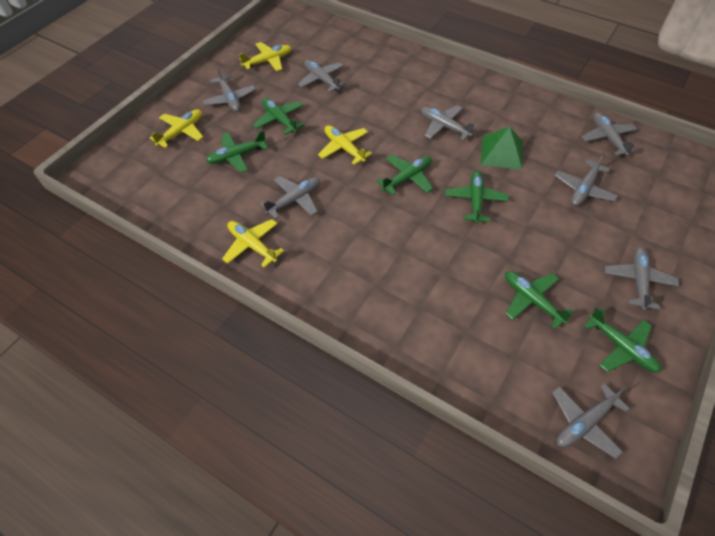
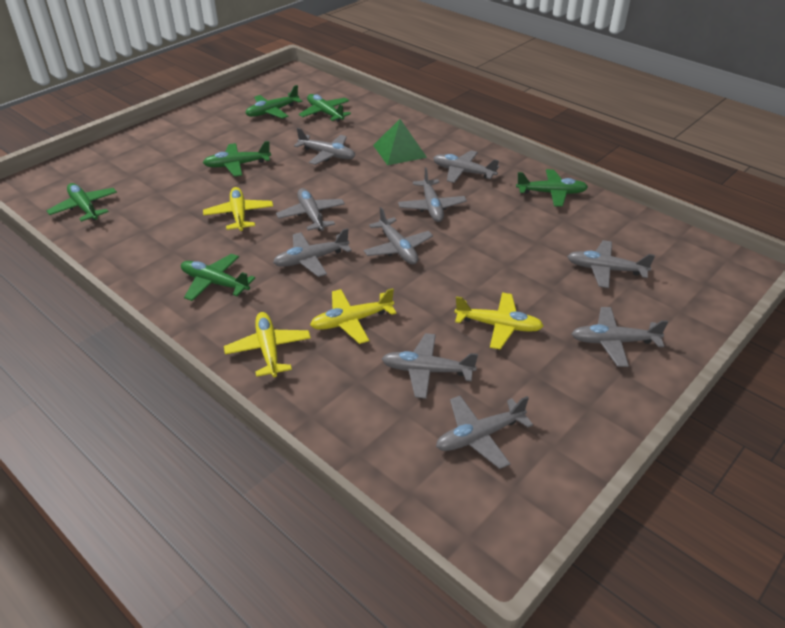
grey plane: 8 -> 10

